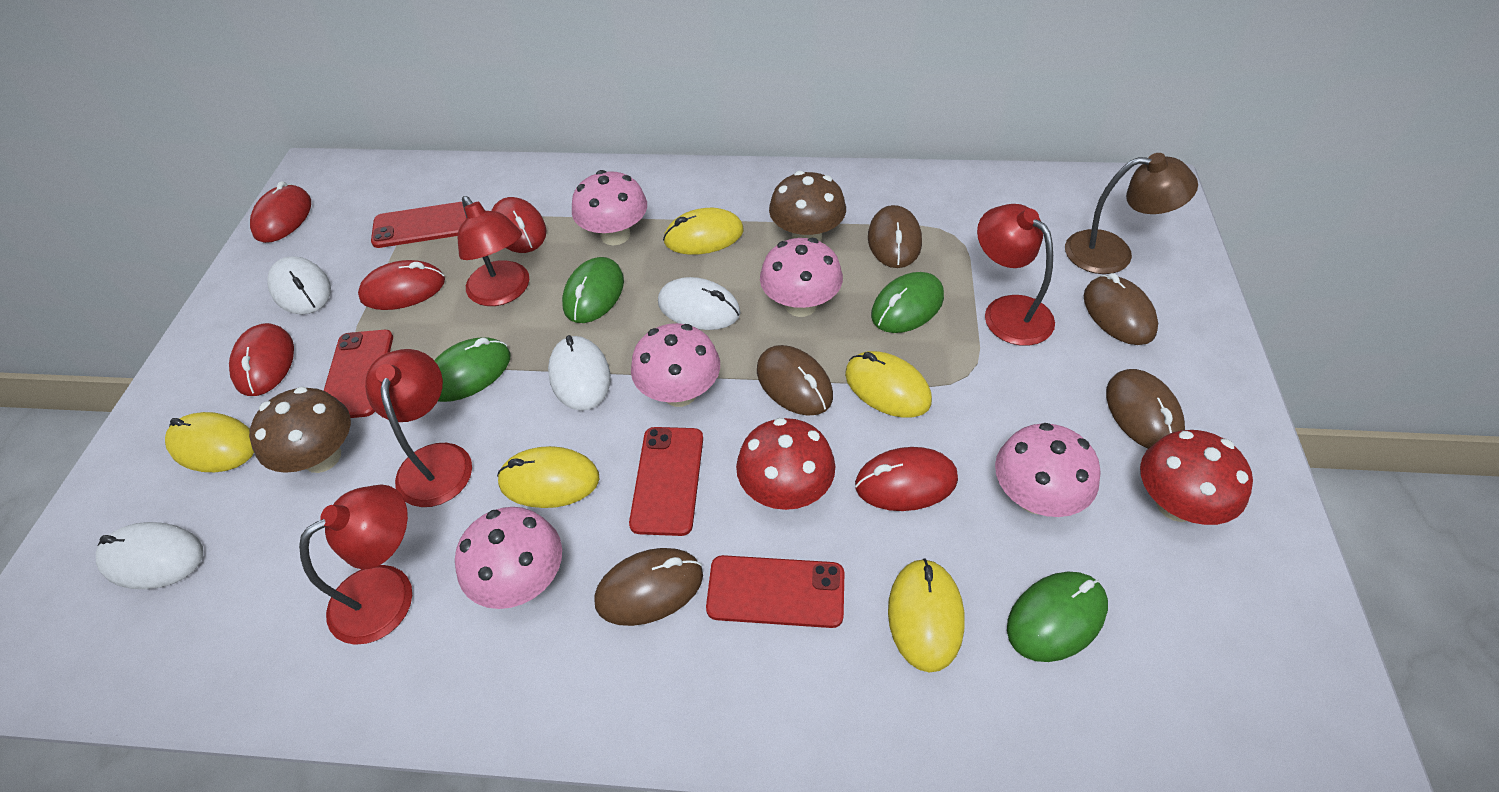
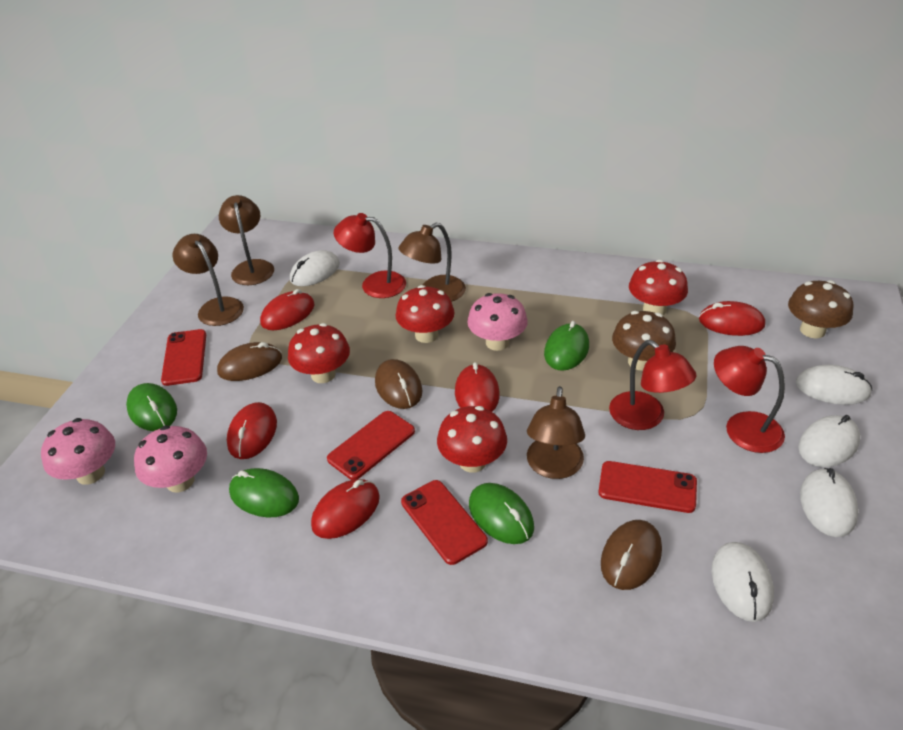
brown lamp: 1 -> 4
brown mouse: 5 -> 3
pink mushroom: 5 -> 3
red lamp: 4 -> 3
red mushroom: 2 -> 4
white mouse: 4 -> 5
yellow mouse: 5 -> 0

